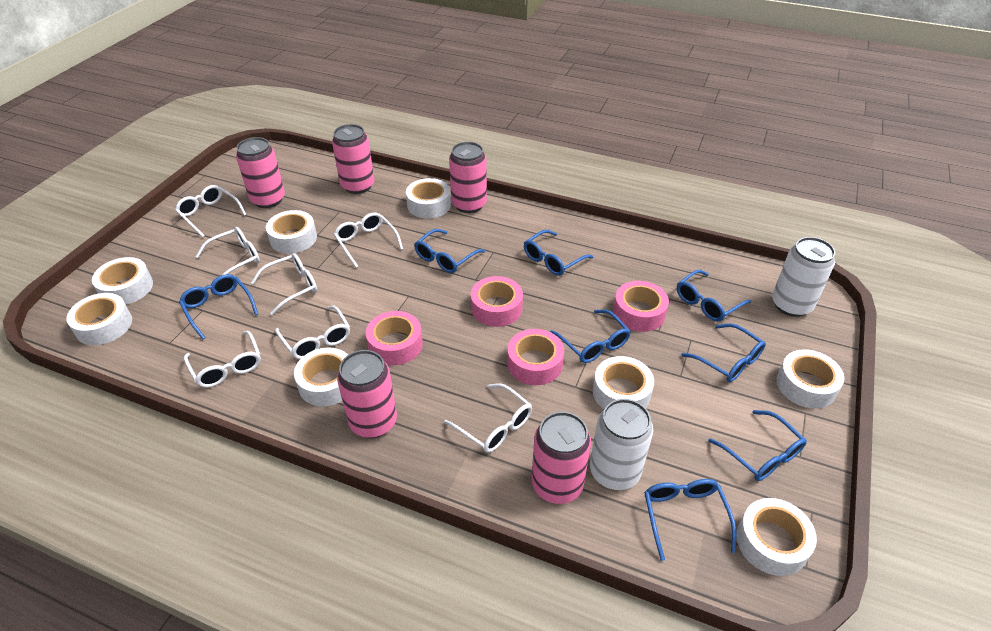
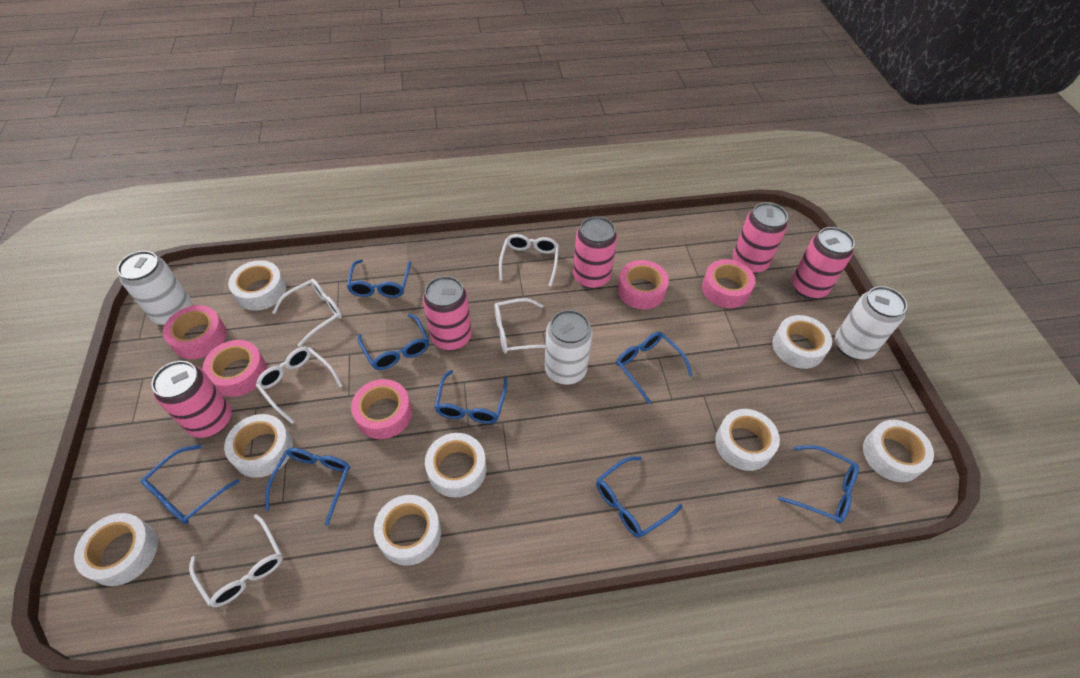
pink tape: 4 -> 5
white can: 2 -> 3
white glasses: 7 -> 5

